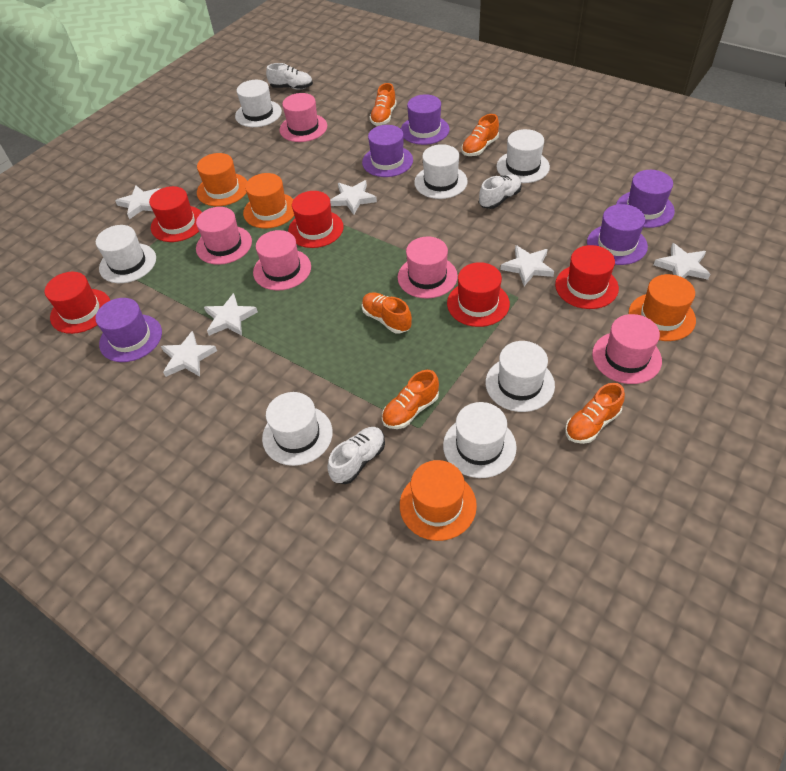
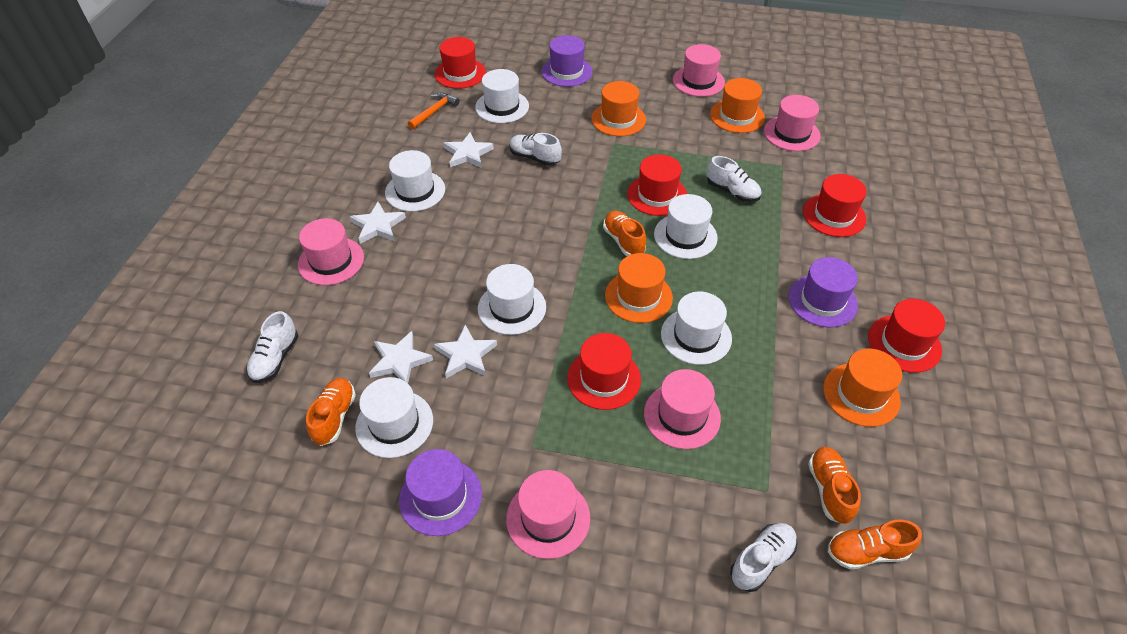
orange hammer: 0 -> 1
orange shoe: 5 -> 4
purple hat: 5 -> 3
white hat: 7 -> 6
white shoe: 3 -> 4
white star: 6 -> 4

